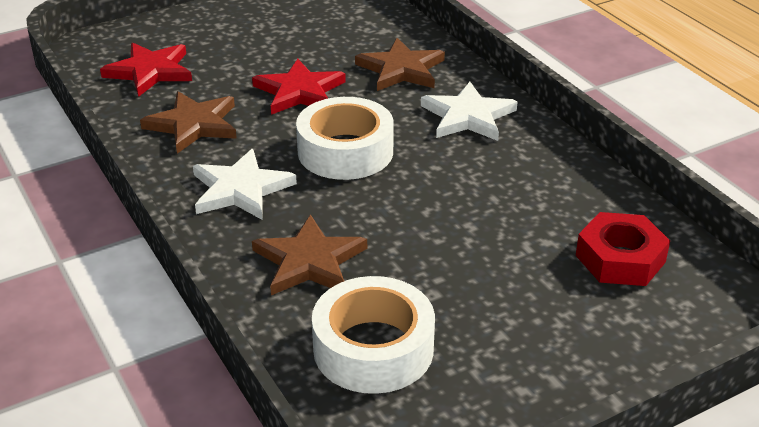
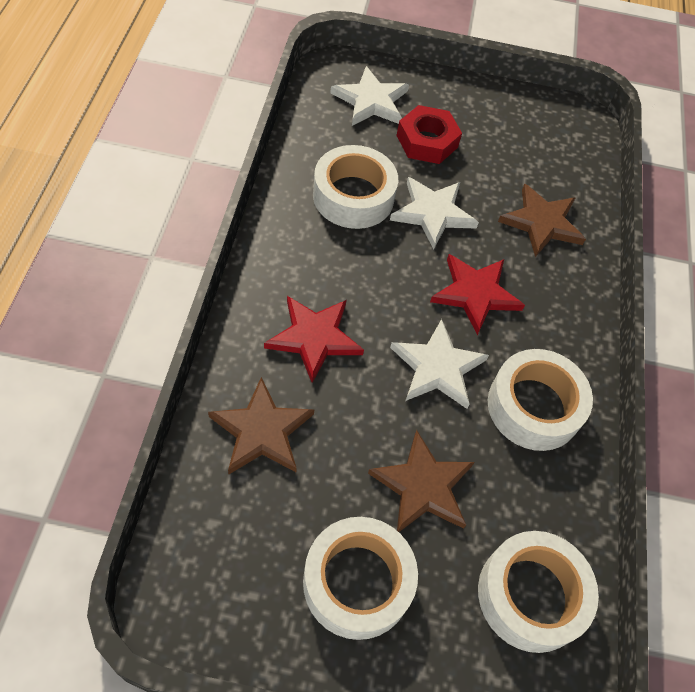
white star: 2 -> 3
white tape: 2 -> 4

